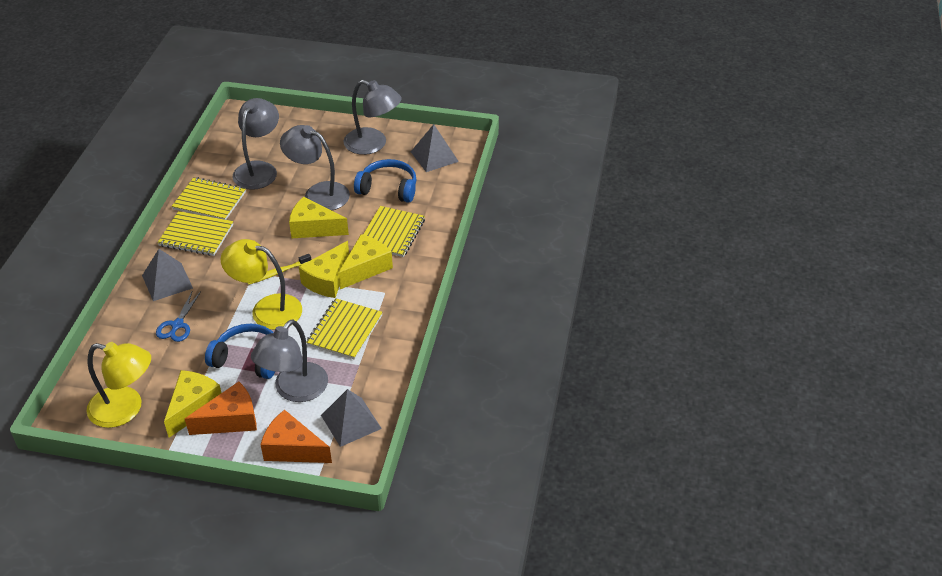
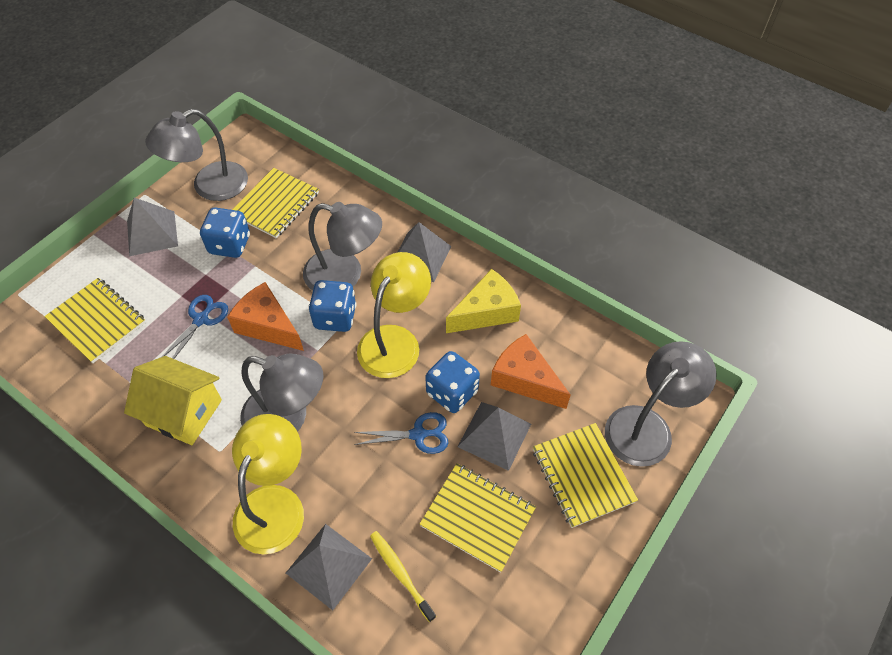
blue dice: 0 -> 3
blue headphones: 2 -> 0
blue scissors: 1 -> 2
grey pyramid: 3 -> 4
yellow cheese: 4 -> 1
yellow house: 0 -> 1

